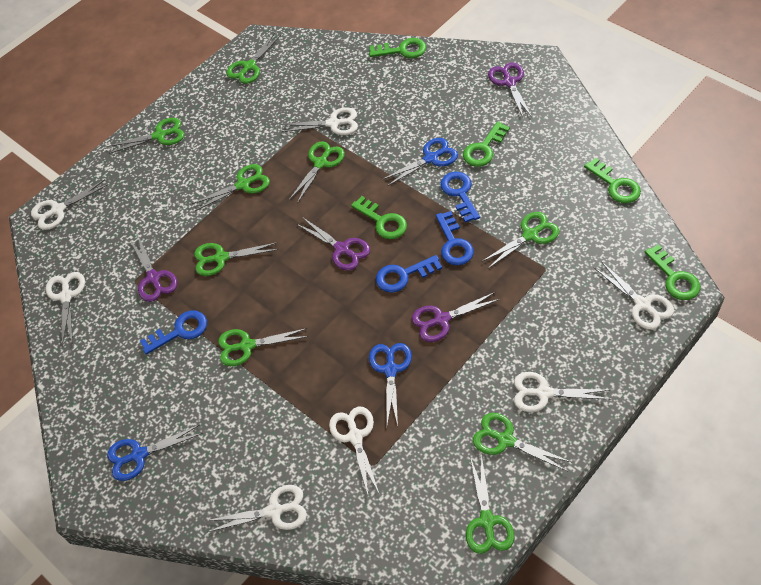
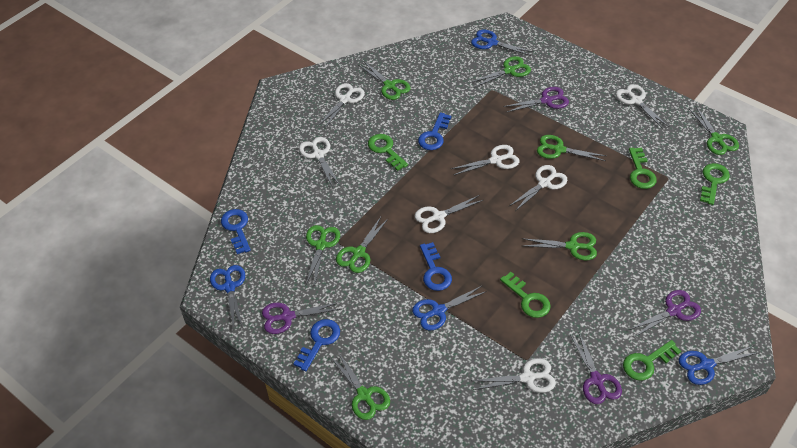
blue scissors: 3 -> 4
green scissors: 9 -> 8

